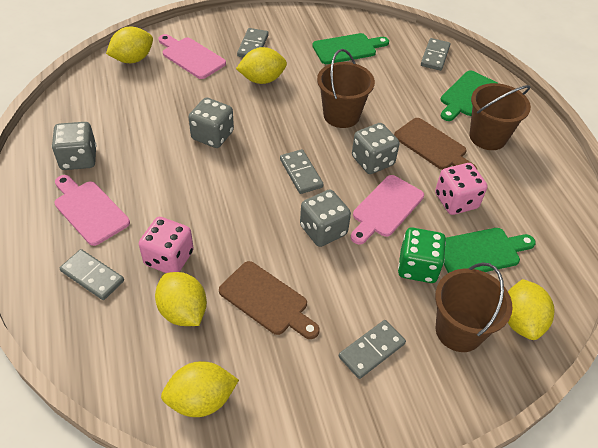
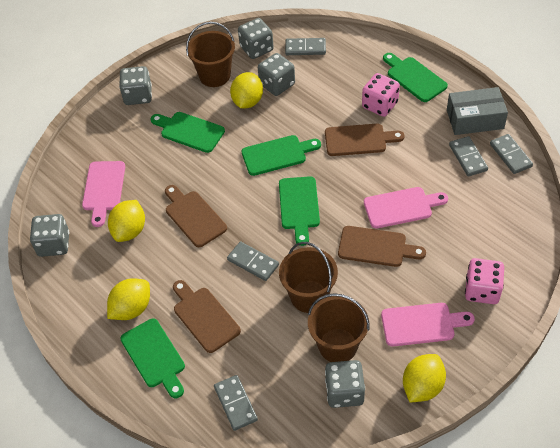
brown cutting board: 2 -> 4
green cutting board: 3 -> 5
green dice: 1 -> 0
grey box: 0 -> 1
grey dice: 4 -> 5
yellow lemon: 5 -> 4

